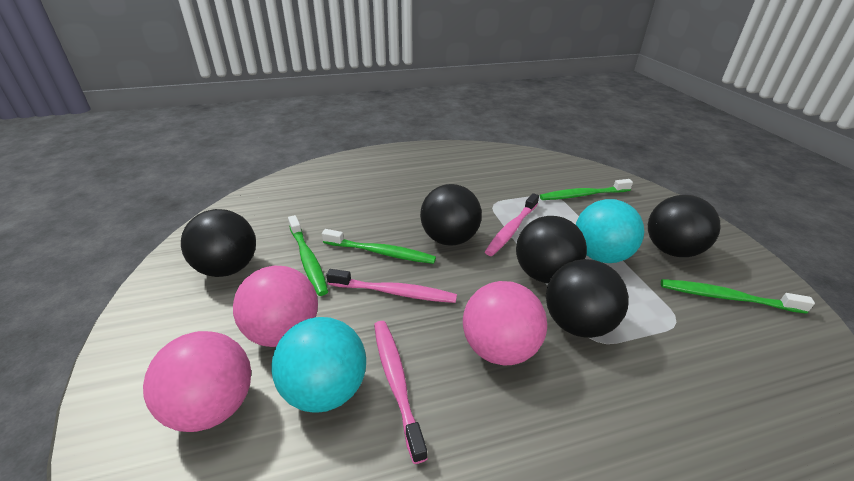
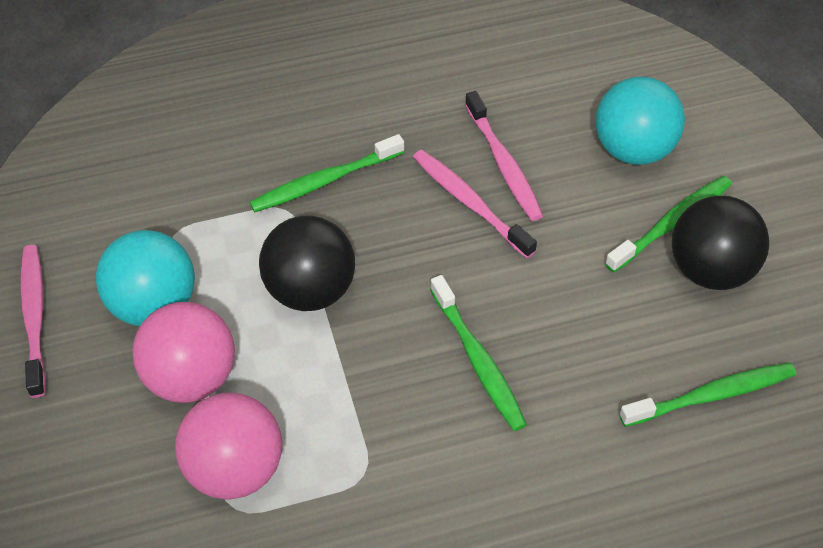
black ball: 5 -> 2
pink ball: 3 -> 2

